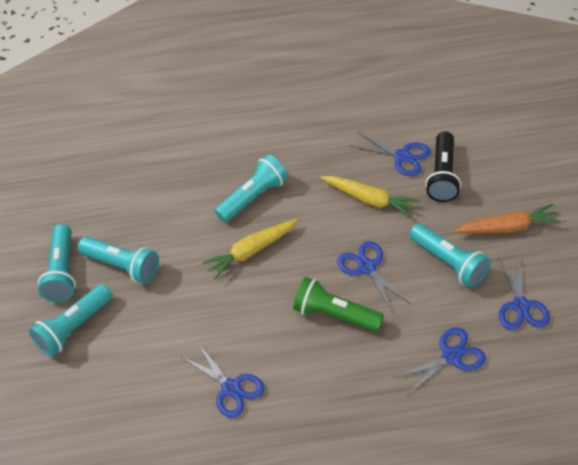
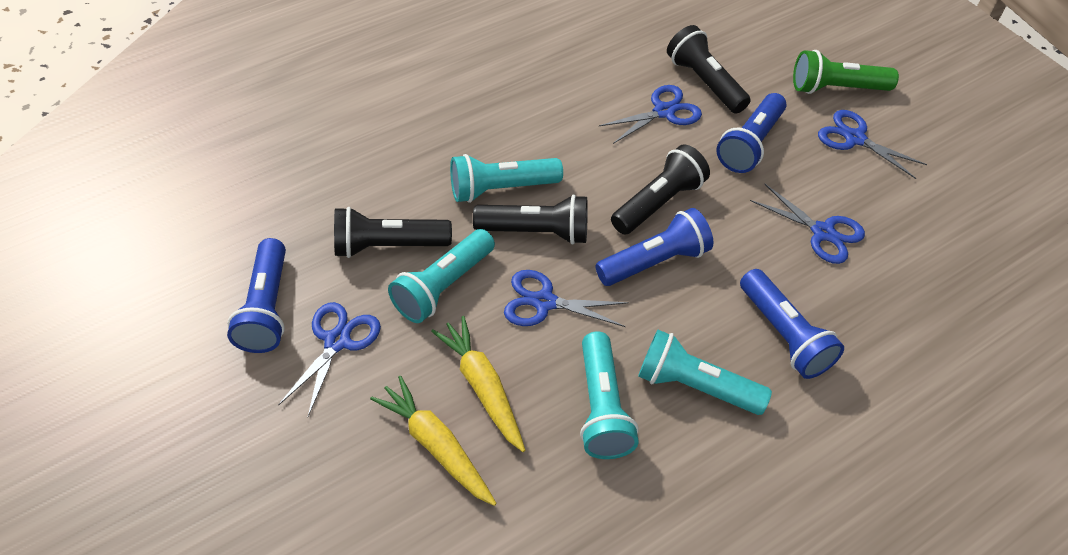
black flashlight: 1 -> 4
blue flashlight: 0 -> 4
orange carrot: 1 -> 0
turquoise flashlight: 5 -> 4

